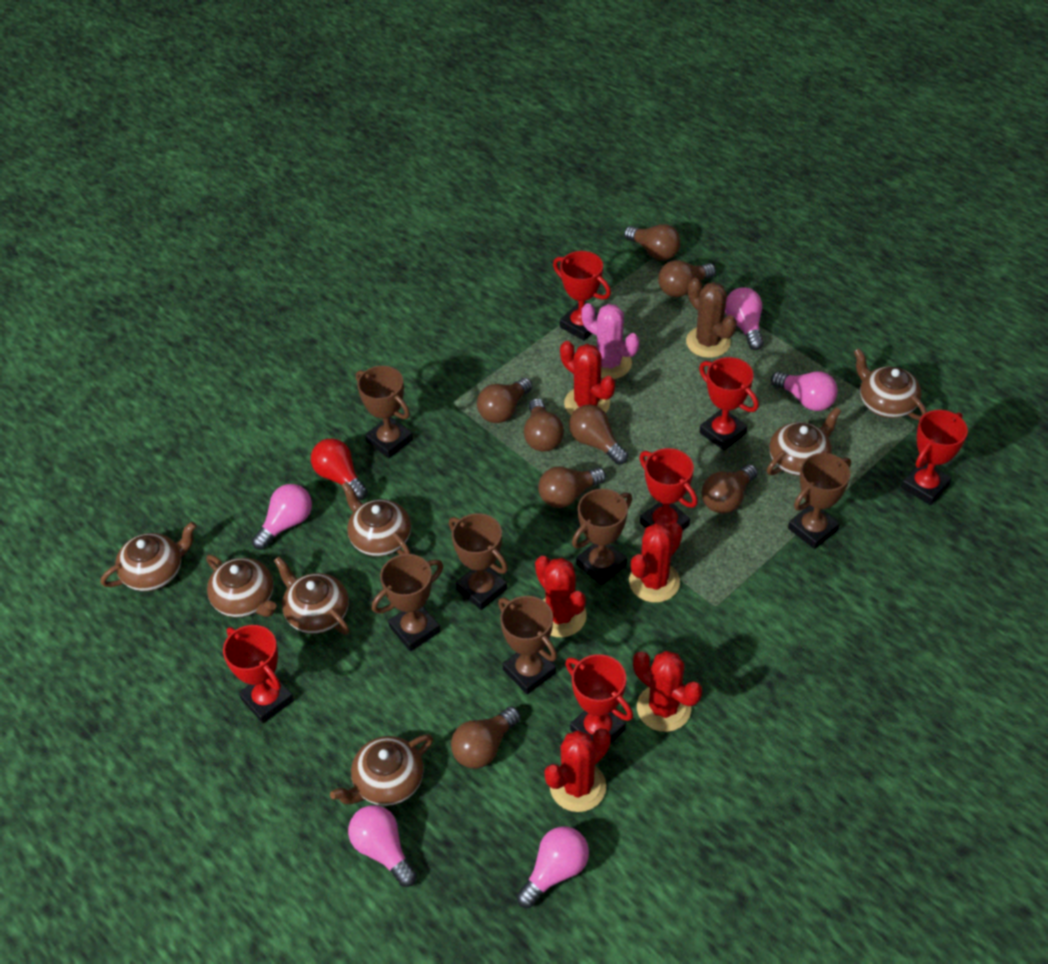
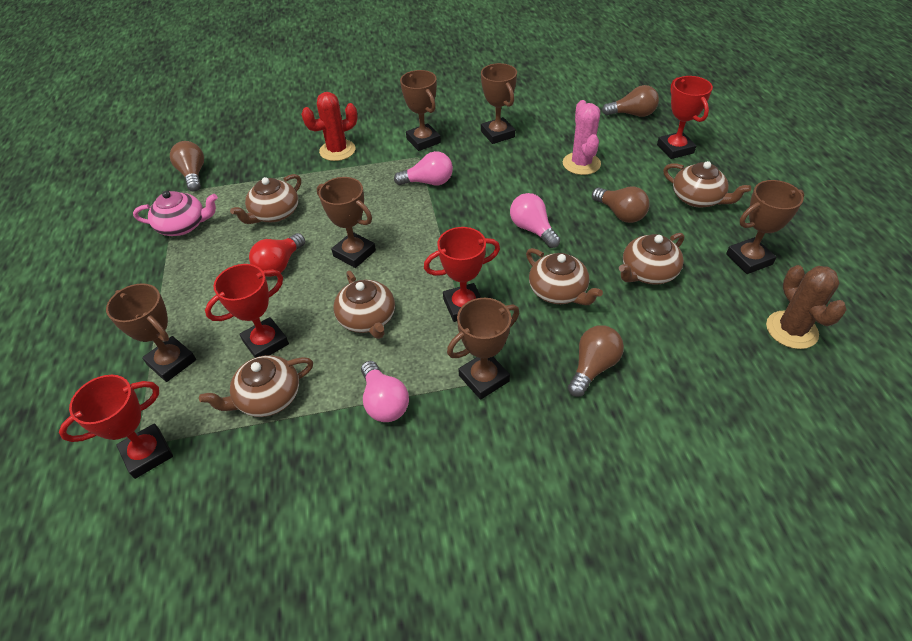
brown light bulb: 8 -> 4
brown teapot: 7 -> 6
pink light bulb: 5 -> 3
pink teapot: 0 -> 1
red cactus: 5 -> 1
red trophy: 6 -> 4

